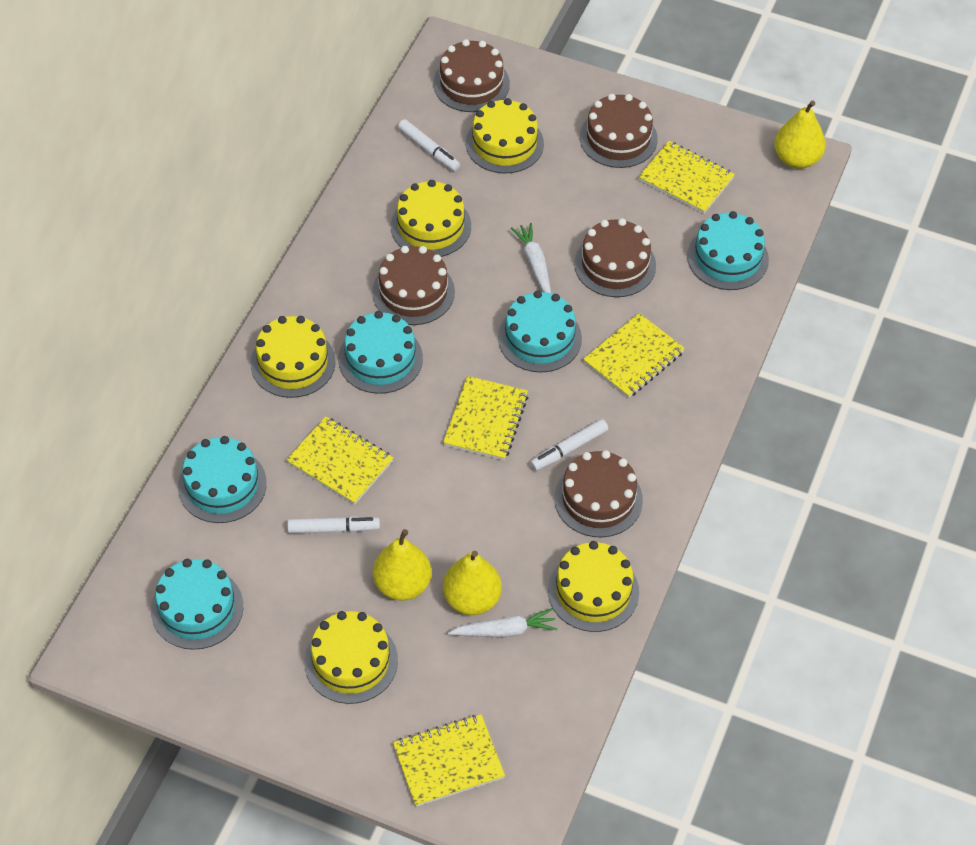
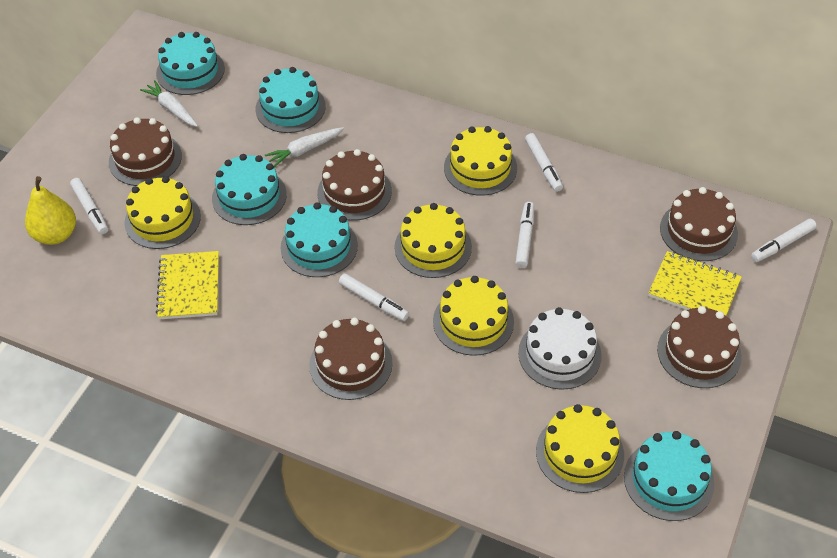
white cake: 0 -> 1
white marker: 3 -> 5
yellow notebook: 5 -> 2
yellow pear: 3 -> 1

